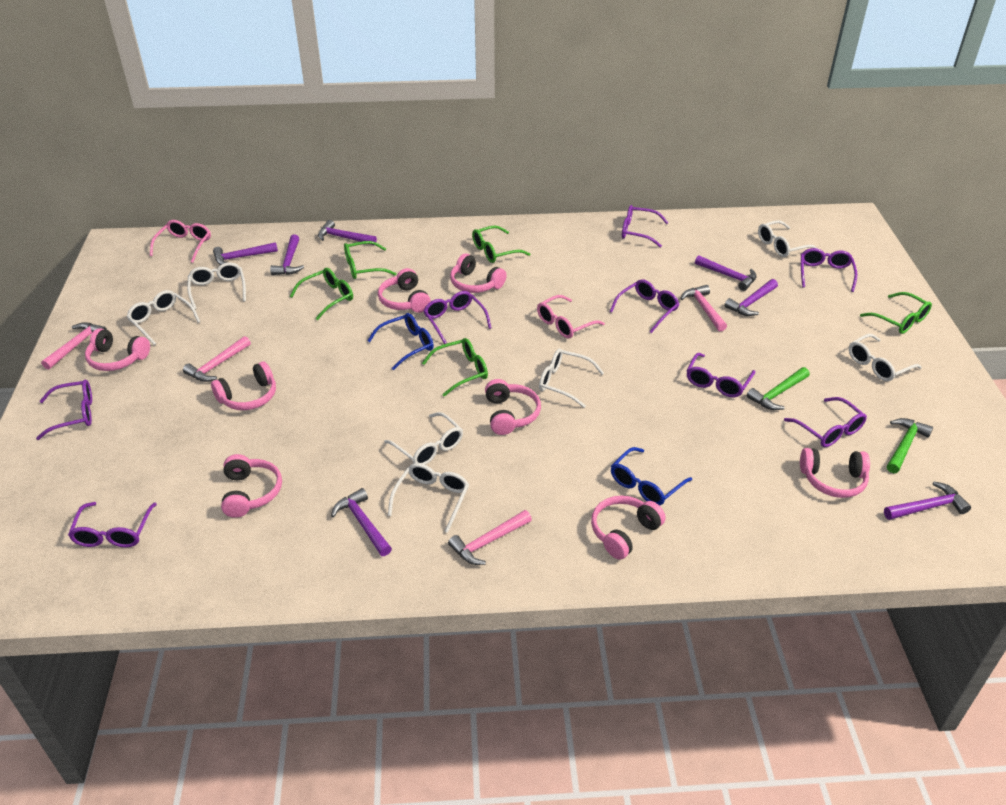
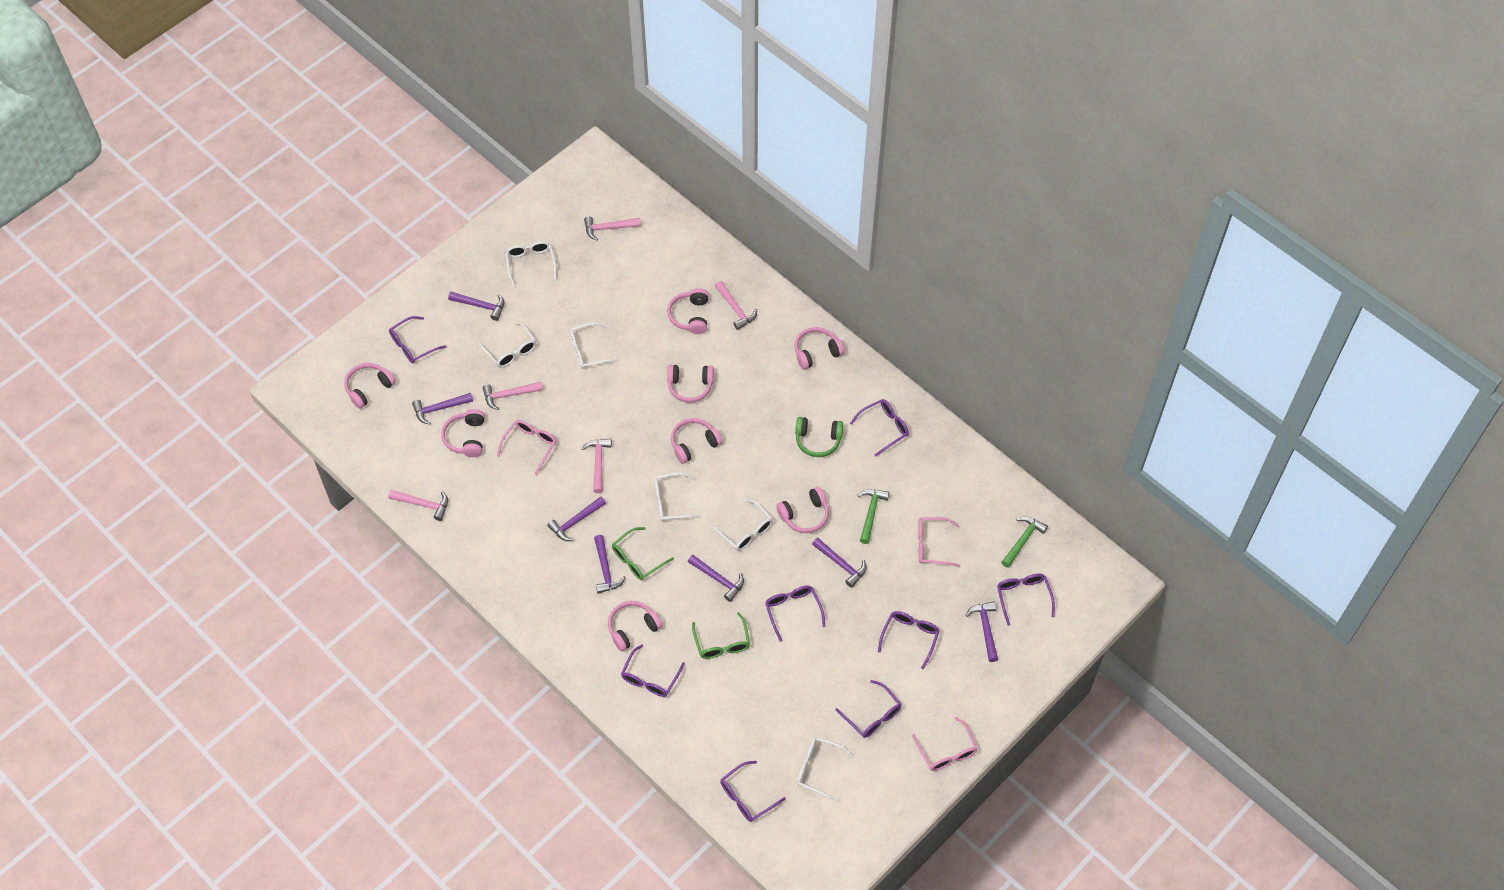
blue glasses: 2 -> 0
green glasses: 5 -> 2
green headphones: 0 -> 1
pink glasses: 2 -> 3
pink hammer: 4 -> 5
white glasses: 7 -> 6

